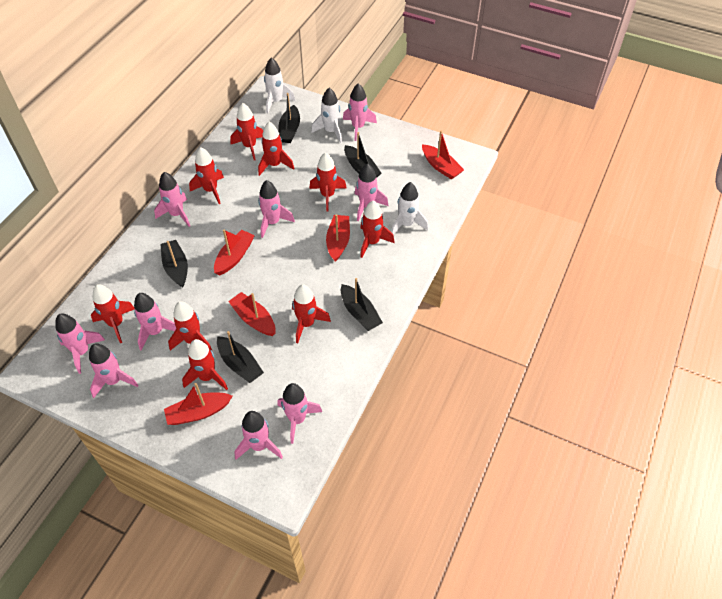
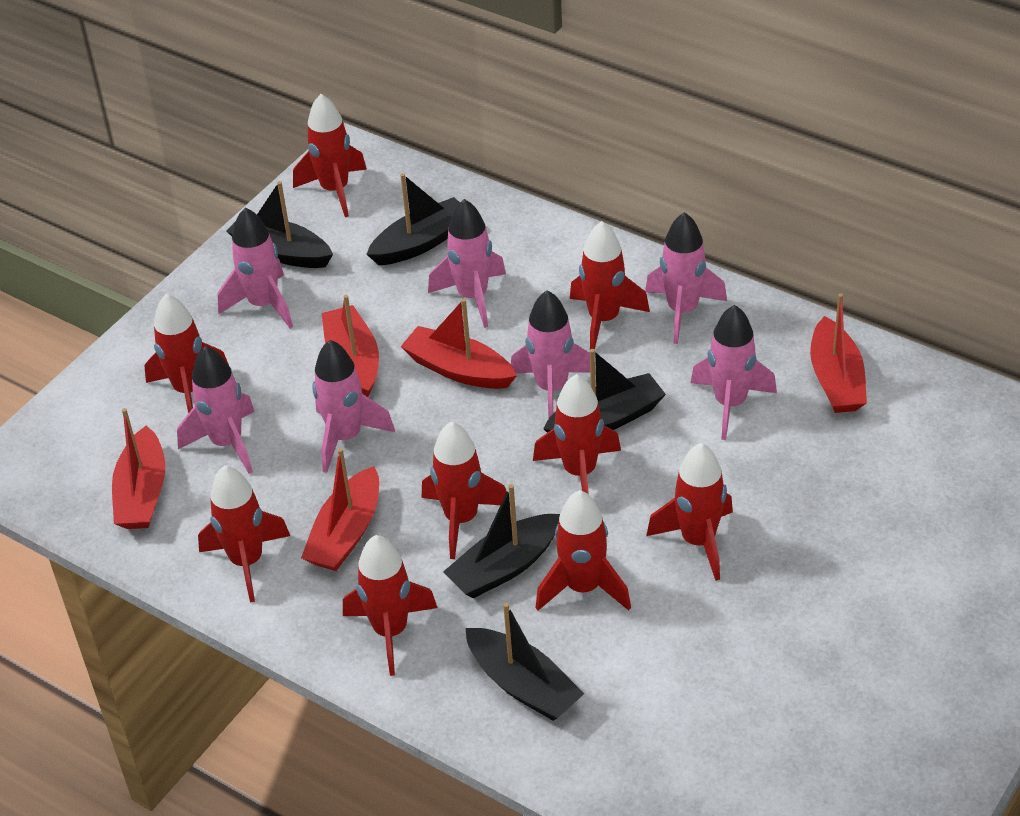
pink rocket: 9 -> 7
white rocket: 3 -> 0

